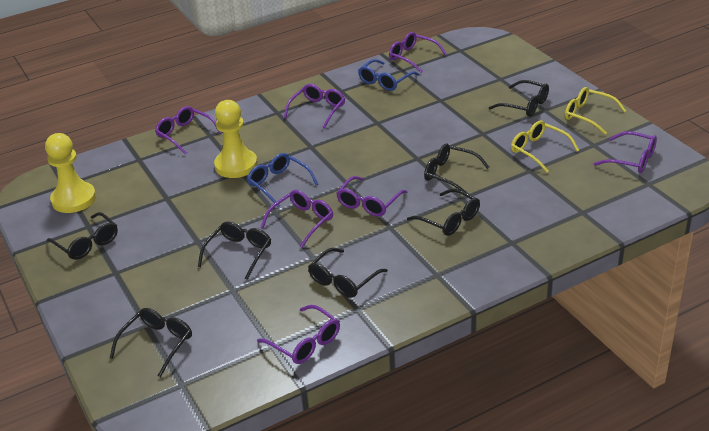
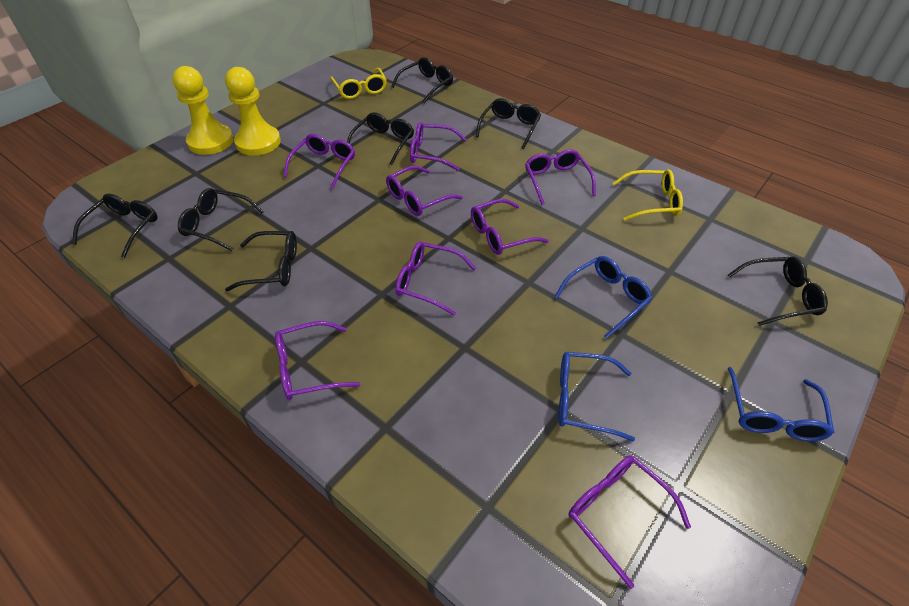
blue glasses: 2 -> 3
purple glasses: 7 -> 8

